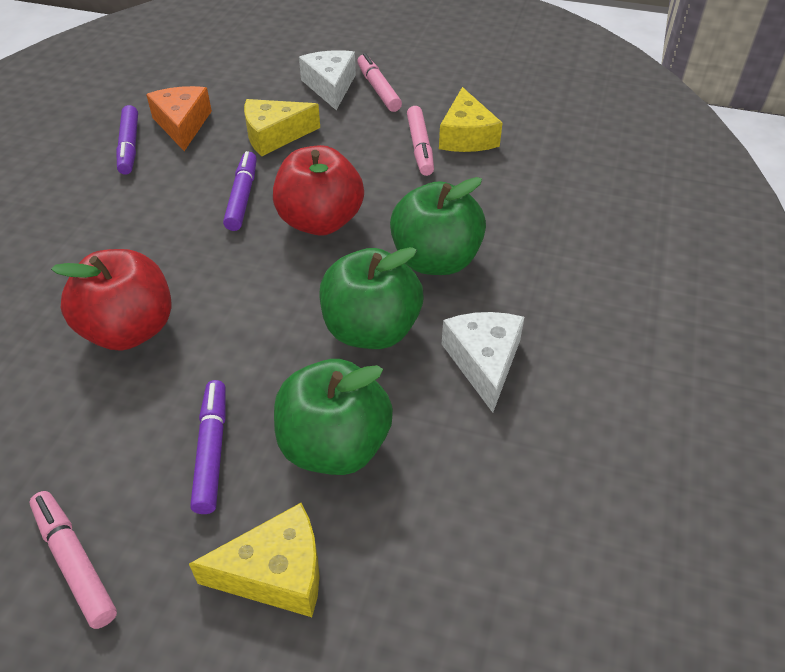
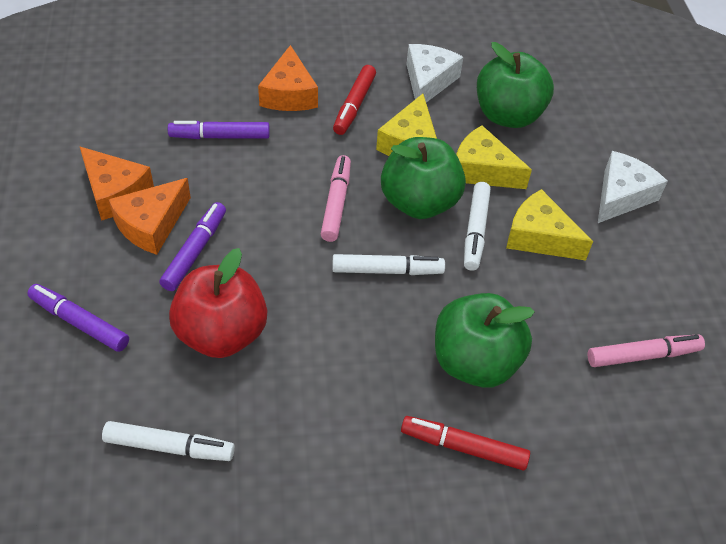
orange cheese: 1 -> 3
pink marker: 3 -> 2
red apple: 2 -> 1
red marker: 0 -> 2
white marker: 0 -> 3

